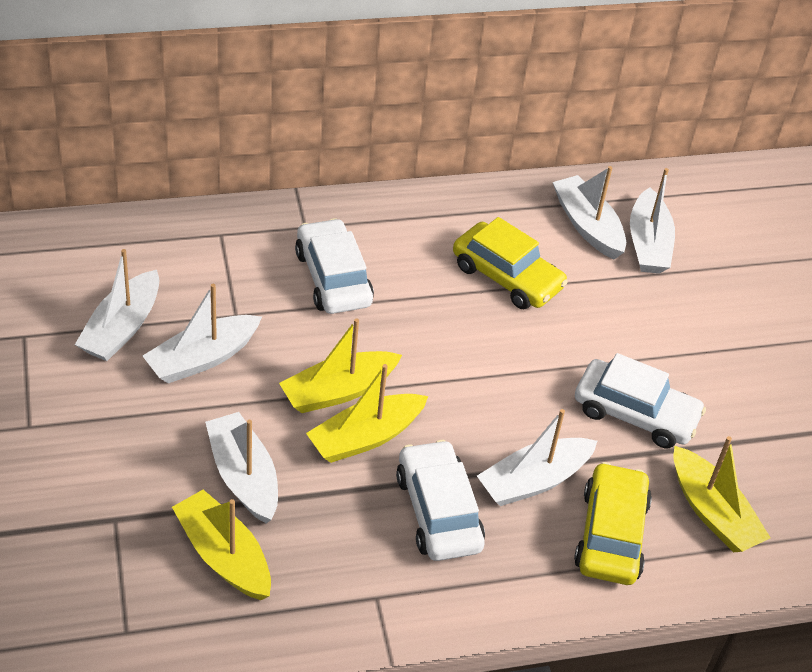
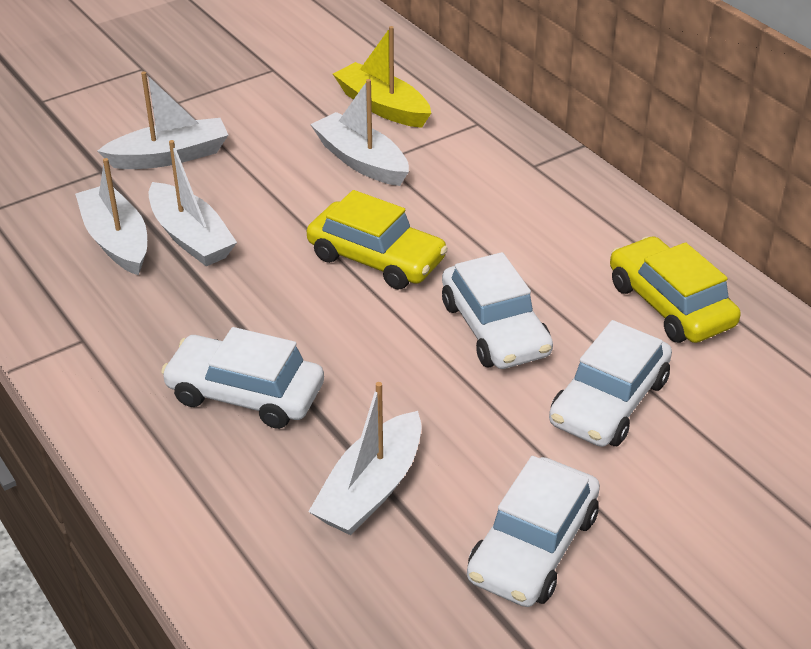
white boat: 6 -> 5
white car: 3 -> 4
yellow boat: 4 -> 1

